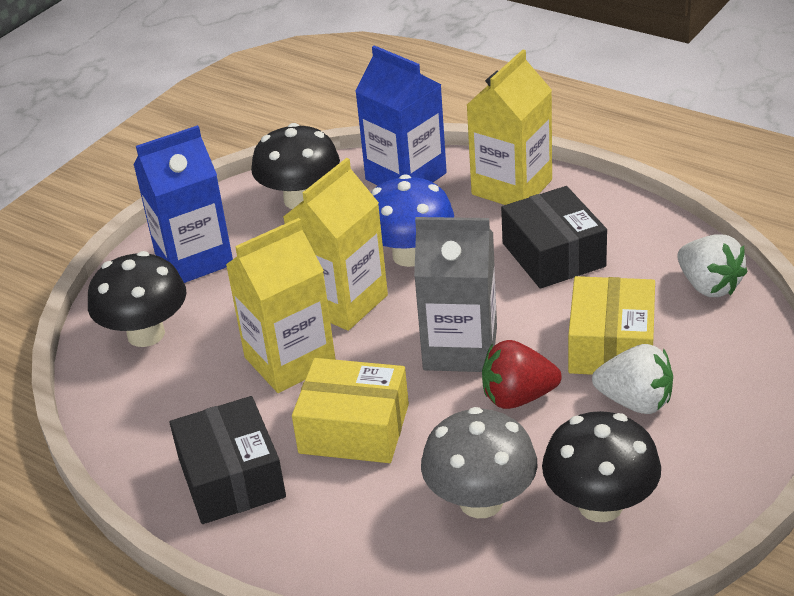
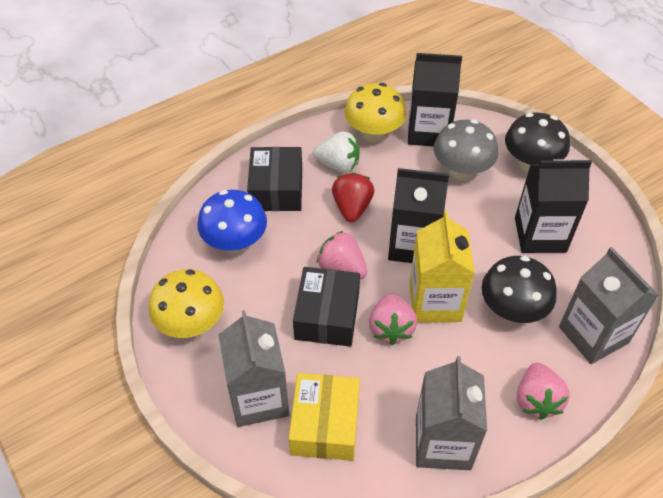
black carton: 0 -> 3
black mushroom: 3 -> 2
blue carton: 2 -> 0
grey carton: 1 -> 3
pink strawberry: 0 -> 3
white strawberry: 2 -> 1
yellow box: 2 -> 1
yellow carton: 3 -> 1
yellow mushroom: 0 -> 2

